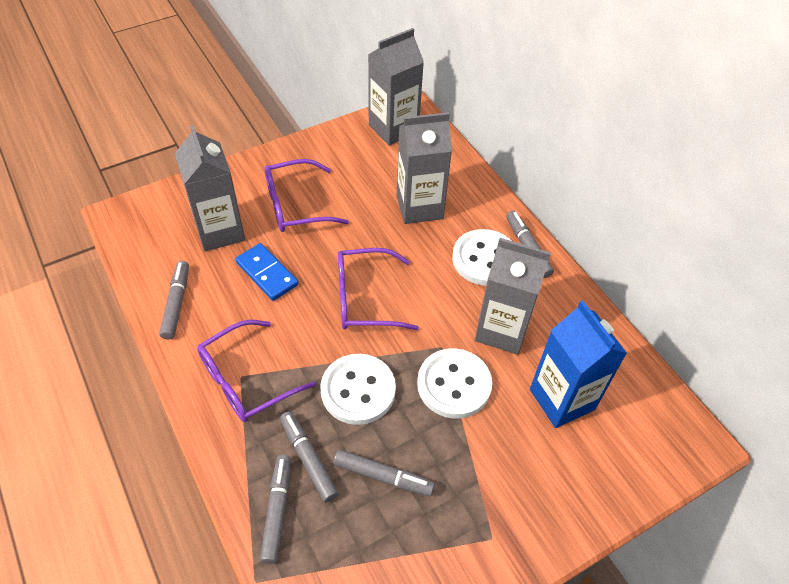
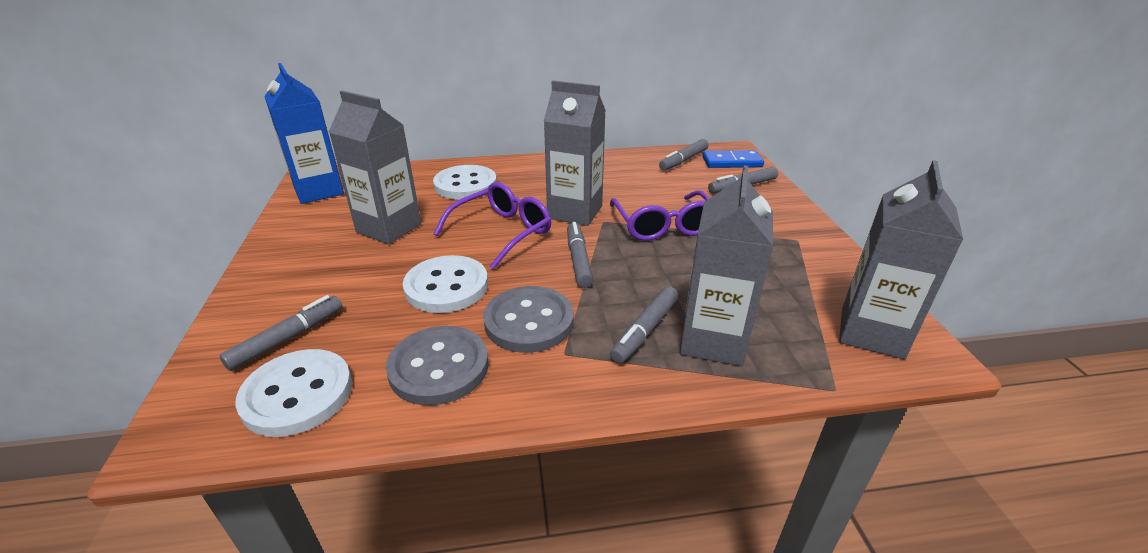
grey button: 0 -> 2
purple glasses: 3 -> 2

